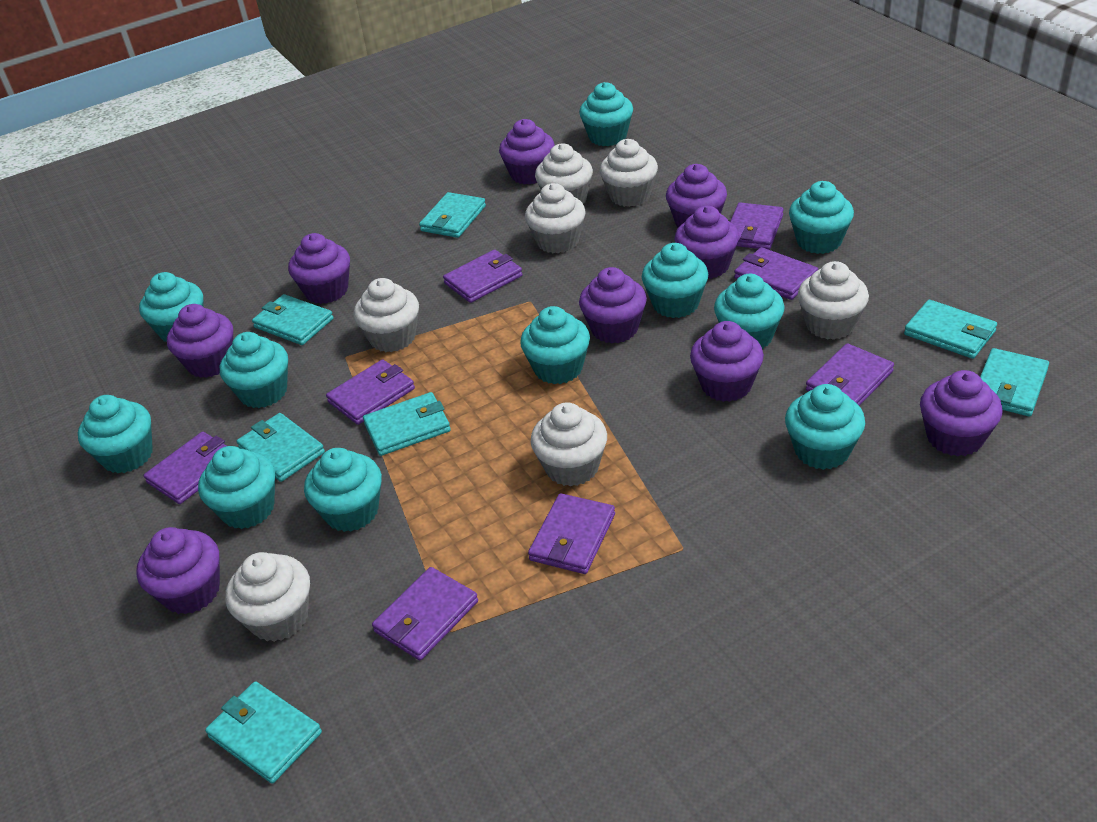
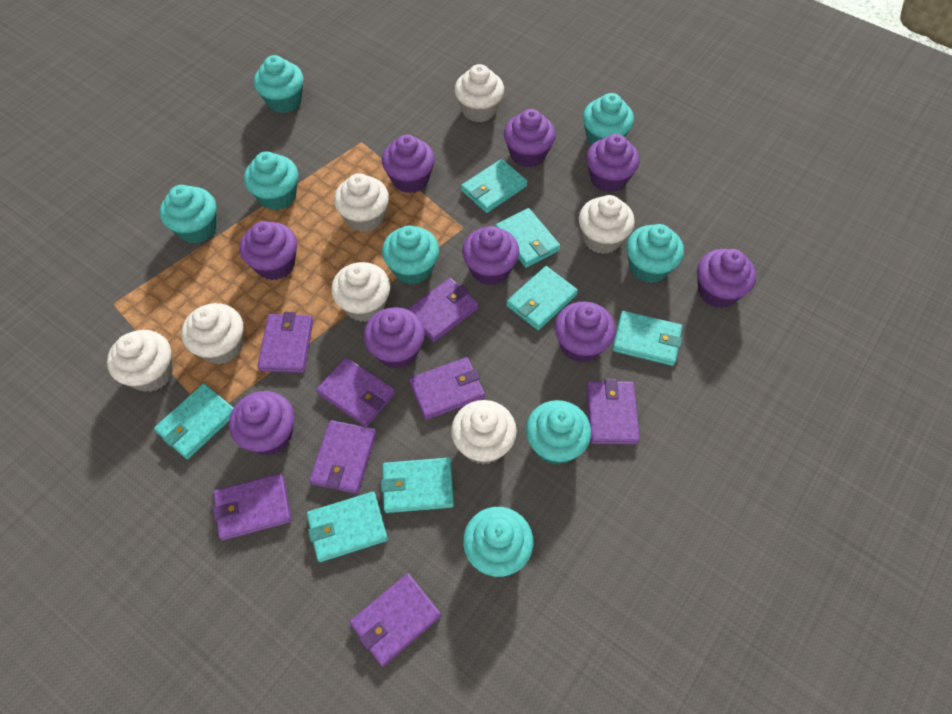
turquoise cupcake: 11 -> 8

